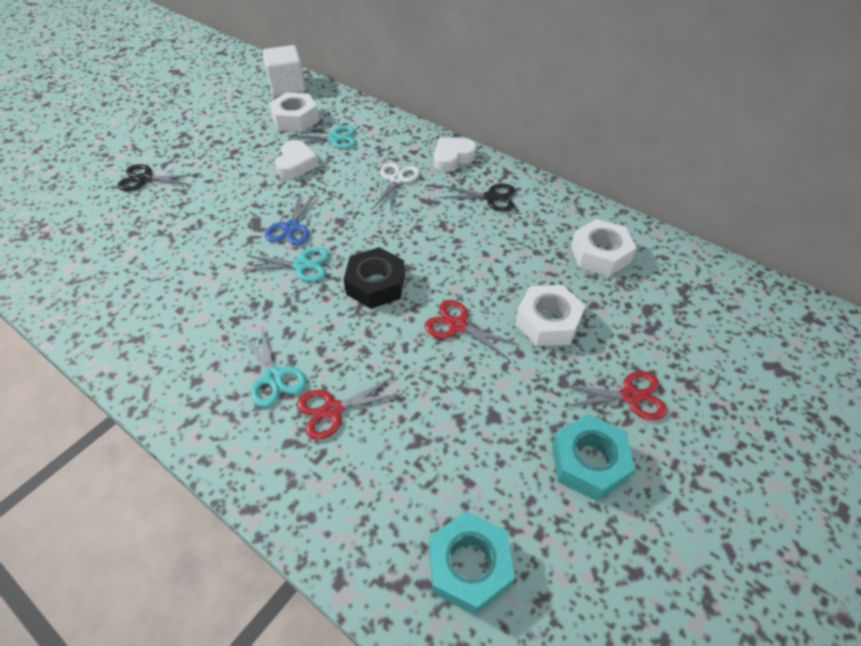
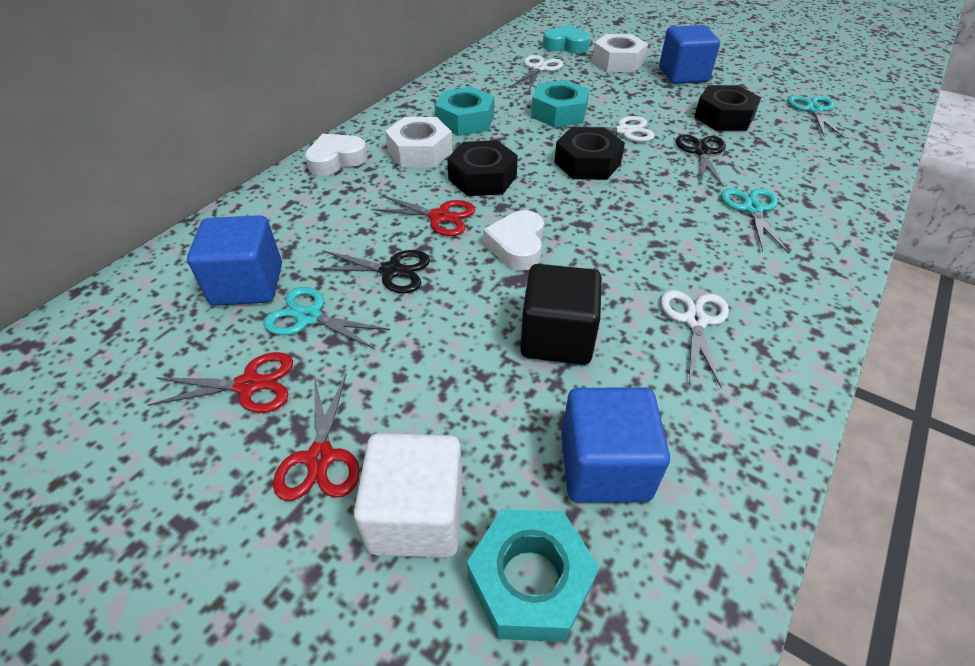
black cube: 0 -> 1
black nut: 1 -> 3
blue cube: 0 -> 3
blue scissors: 1 -> 0
turquoise heart: 0 -> 1
turquoise nut: 2 -> 3
white nut: 3 -> 2
white scissors: 1 -> 3

